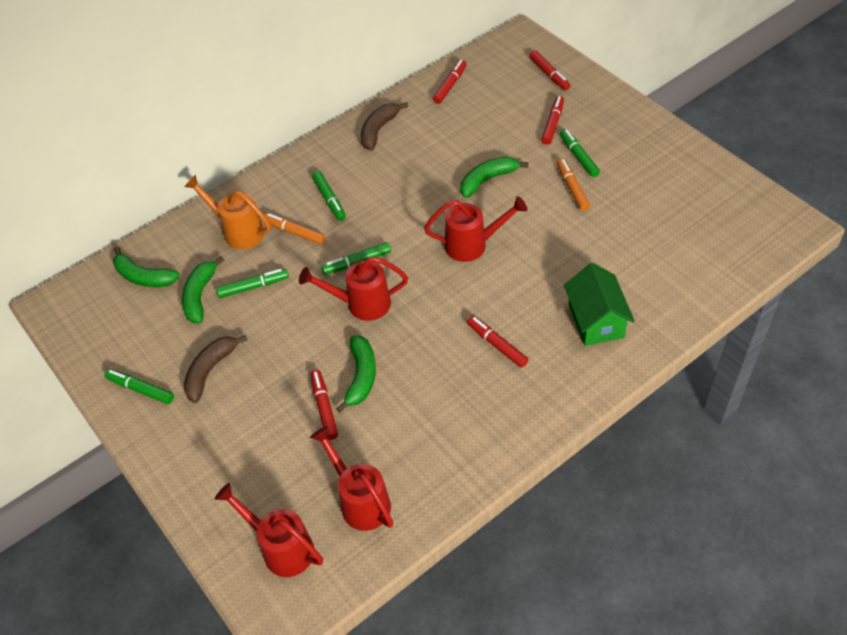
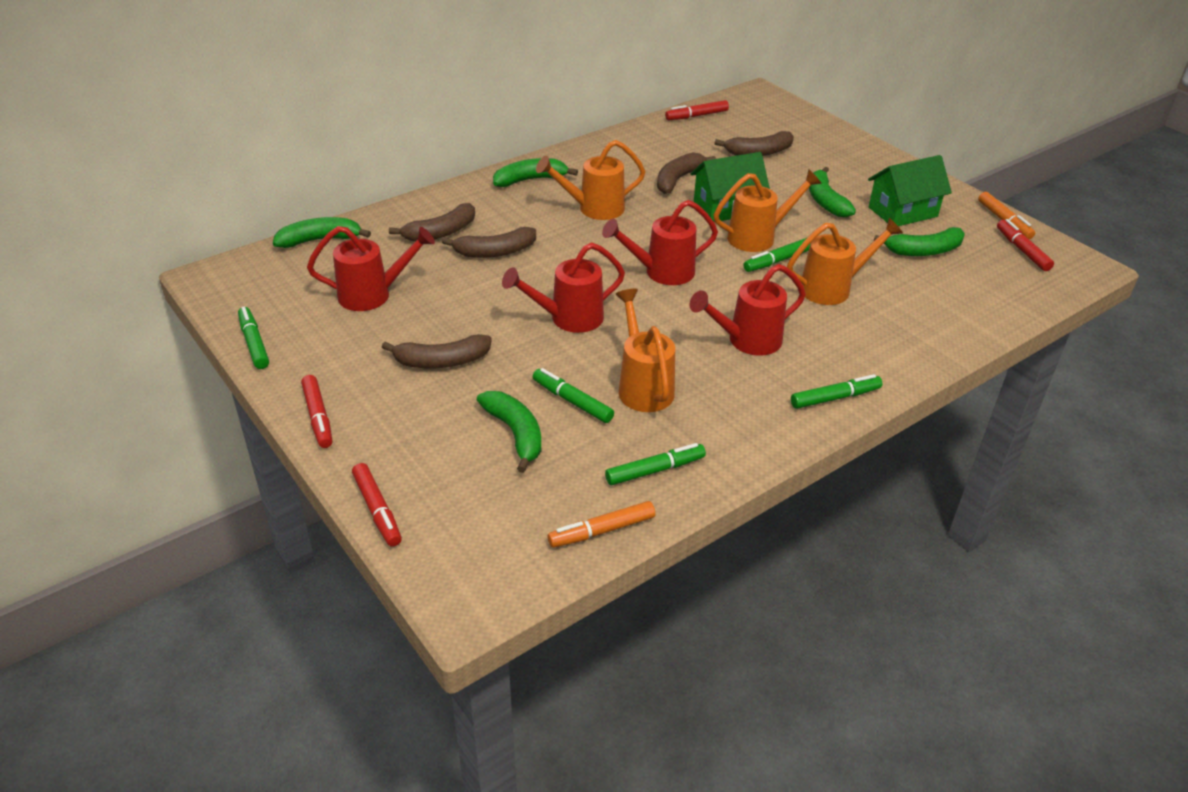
brown banana: 2 -> 5
green banana: 4 -> 5
green house: 1 -> 2
orange watering can: 1 -> 4
red marker: 5 -> 4

